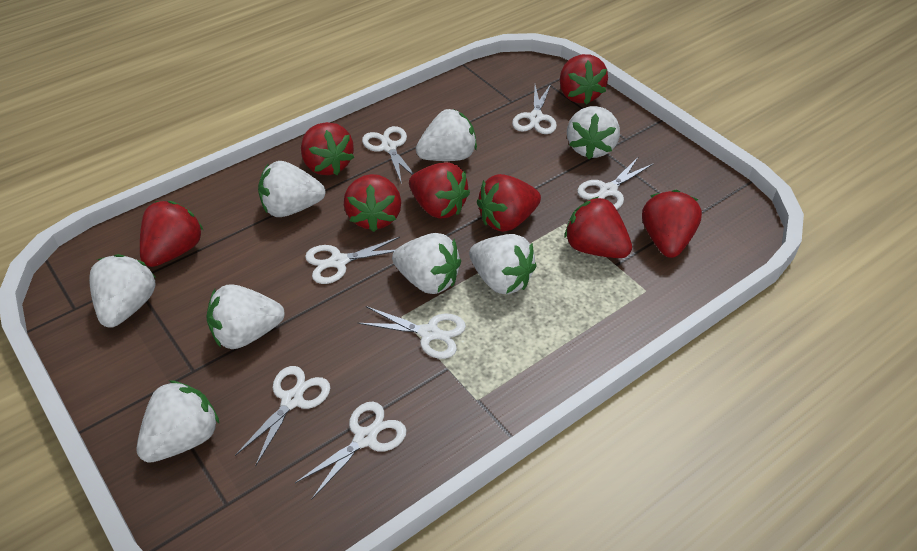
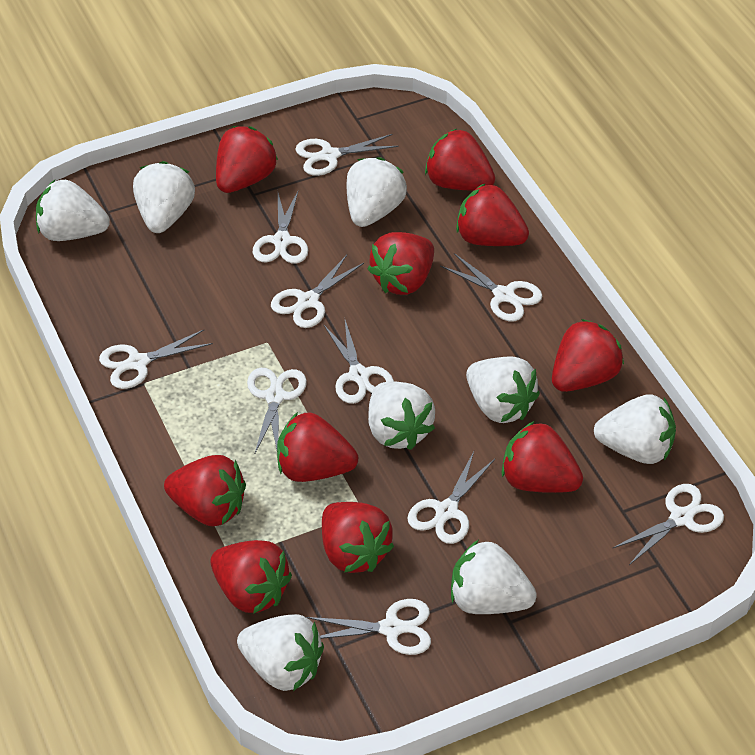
red strawberry: 8 -> 10
white scissors: 7 -> 10

